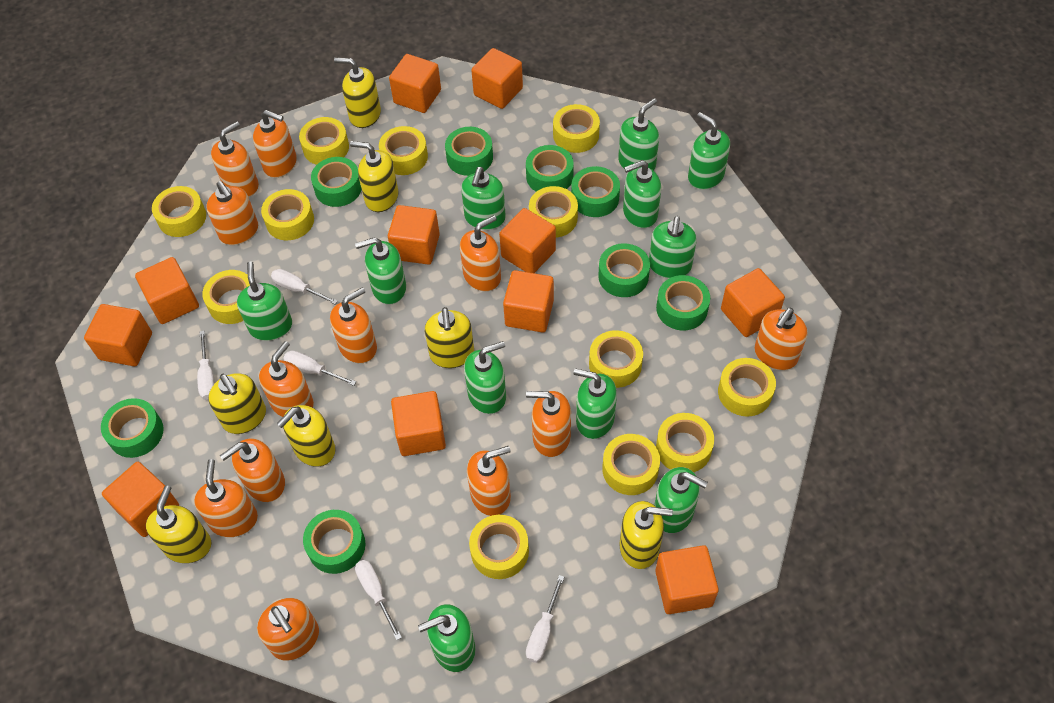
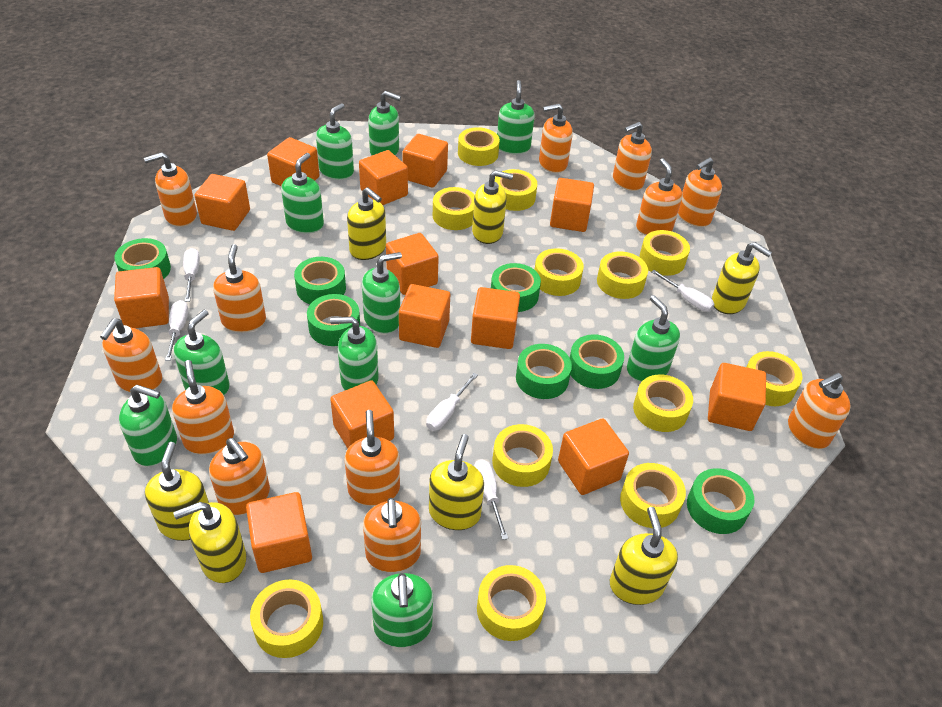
green soap dispenser: 11 -> 10
green tape: 8 -> 7
orange cube: 11 -> 13

